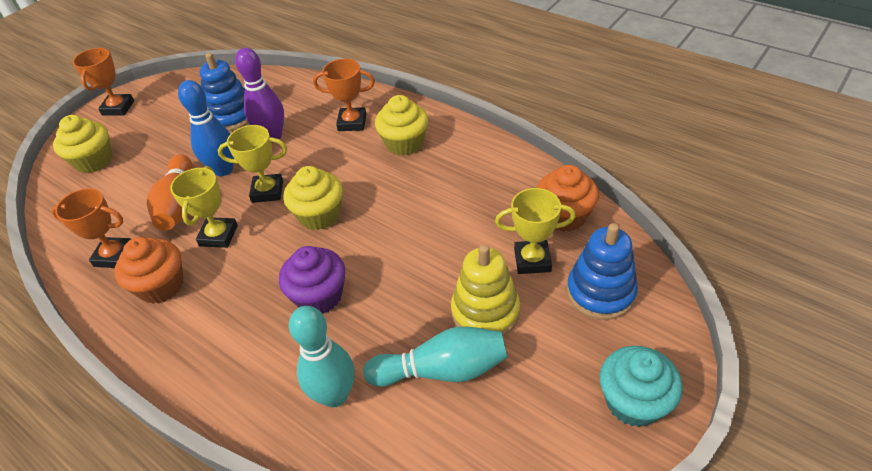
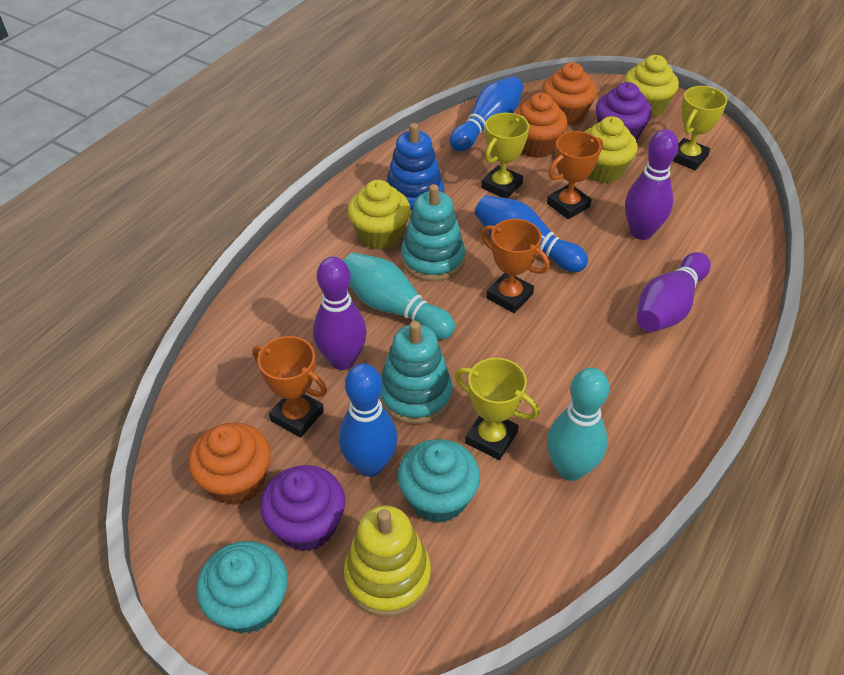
blue bowling pin: 1 -> 3
blue stacking toy: 2 -> 1
orange bowling pin: 1 -> 0
orange cupcake: 2 -> 3
purple bowling pin: 1 -> 3
purple cupcake: 1 -> 2
turquoise cupcake: 1 -> 2
turquoise stacking toy: 0 -> 2

